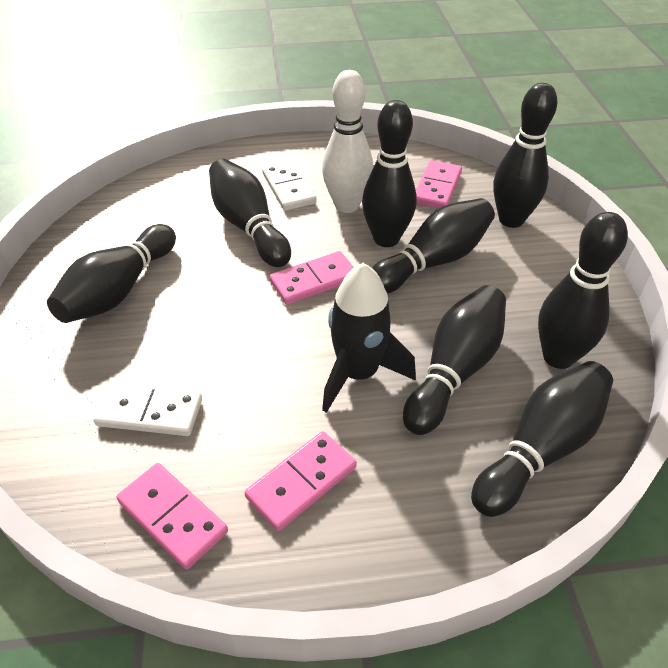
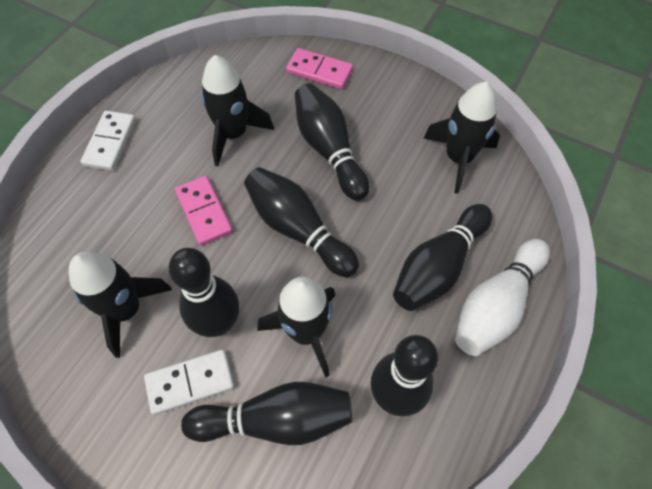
black bowling pin: 8 -> 6
black rocket: 1 -> 4
pink domino: 4 -> 2

